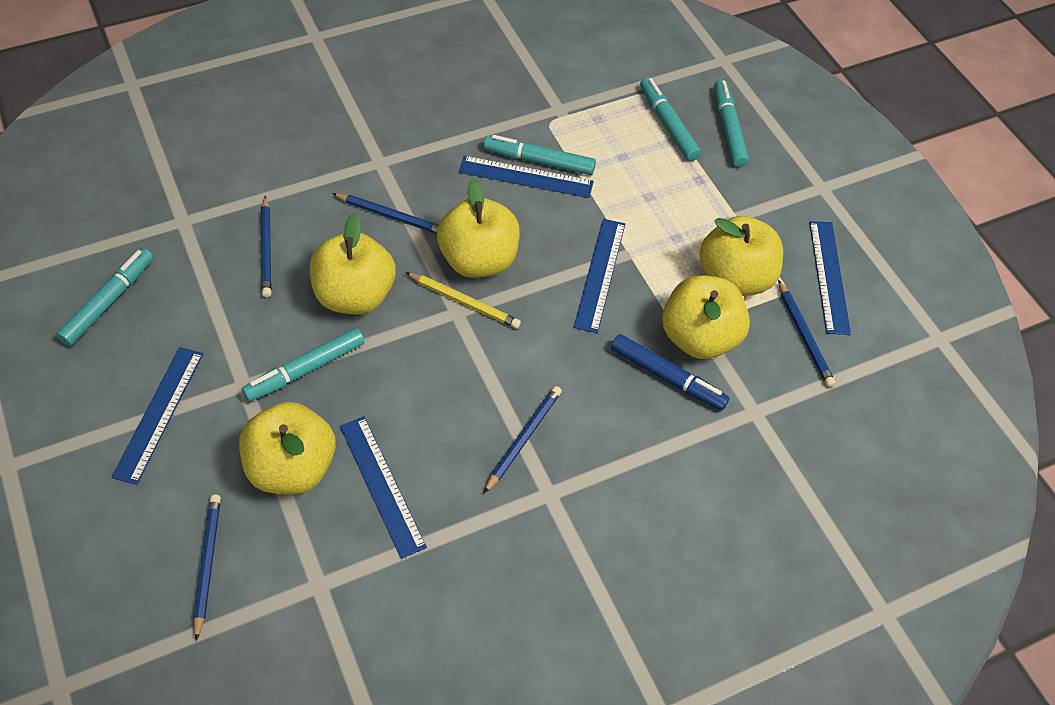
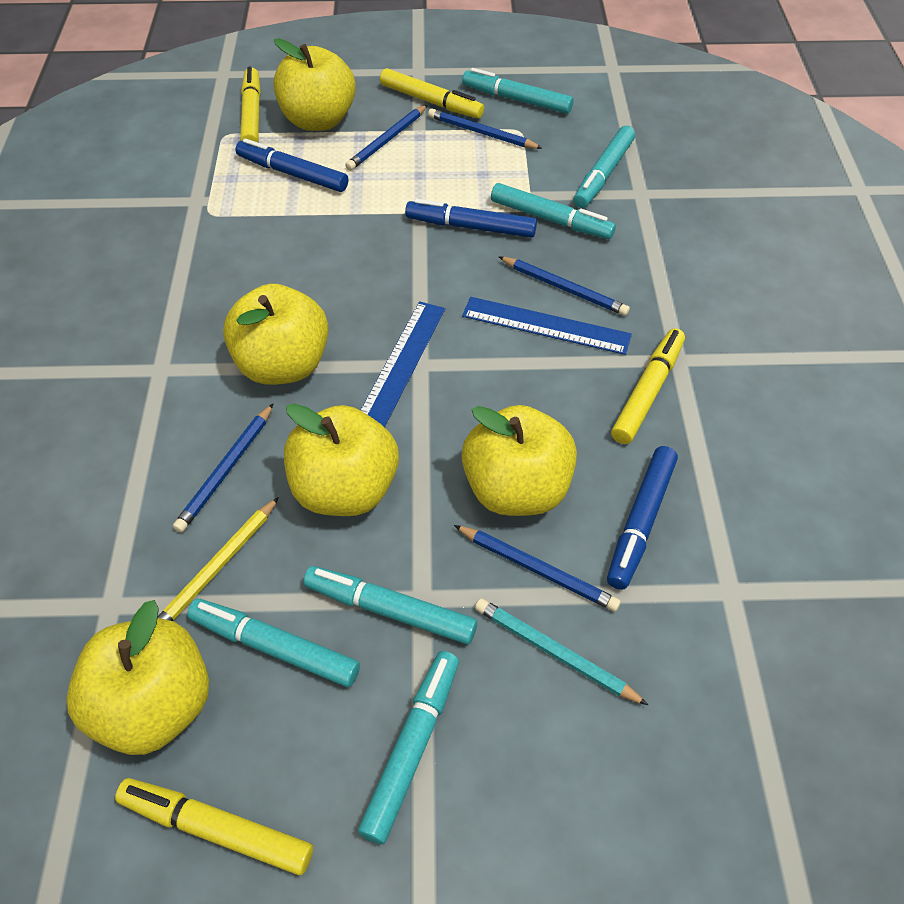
blue marker: 1 -> 3
blue ruler: 5 -> 2
turquoise marker: 5 -> 6
turquoise pencil: 0 -> 1
yellow marker: 0 -> 4

